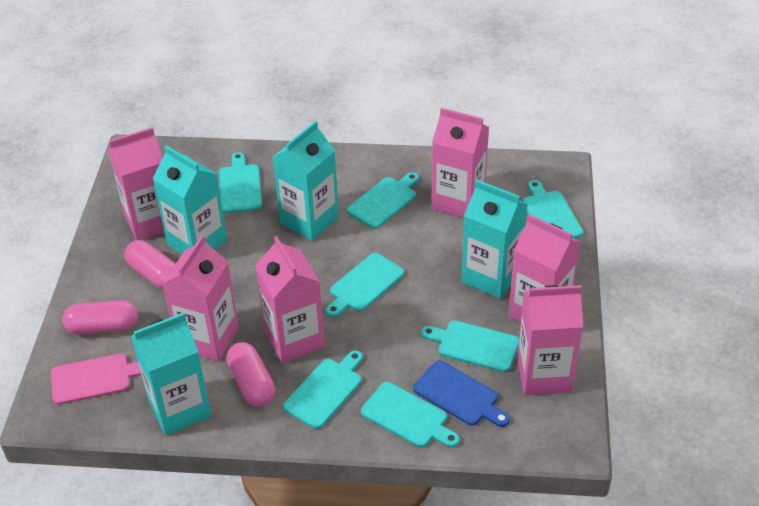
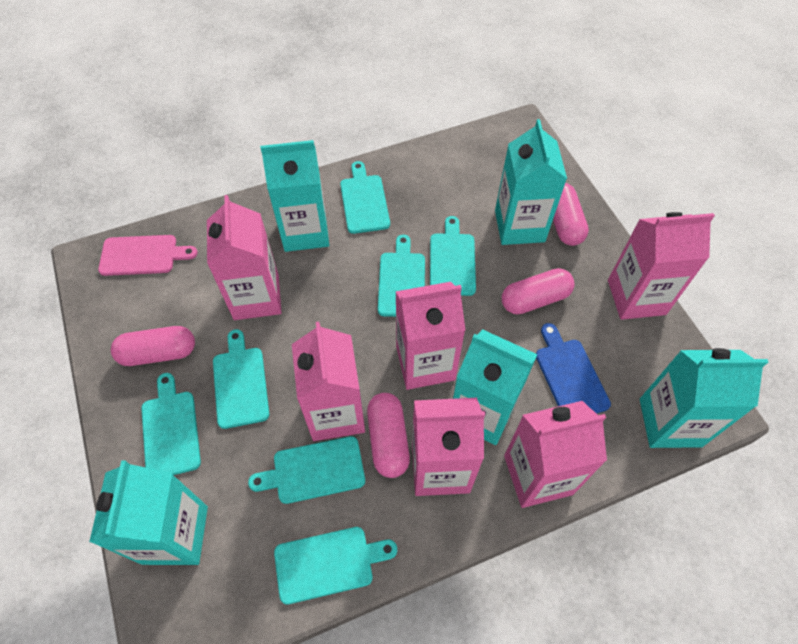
pink capsule: 3 -> 4
turquoise carton: 4 -> 5

